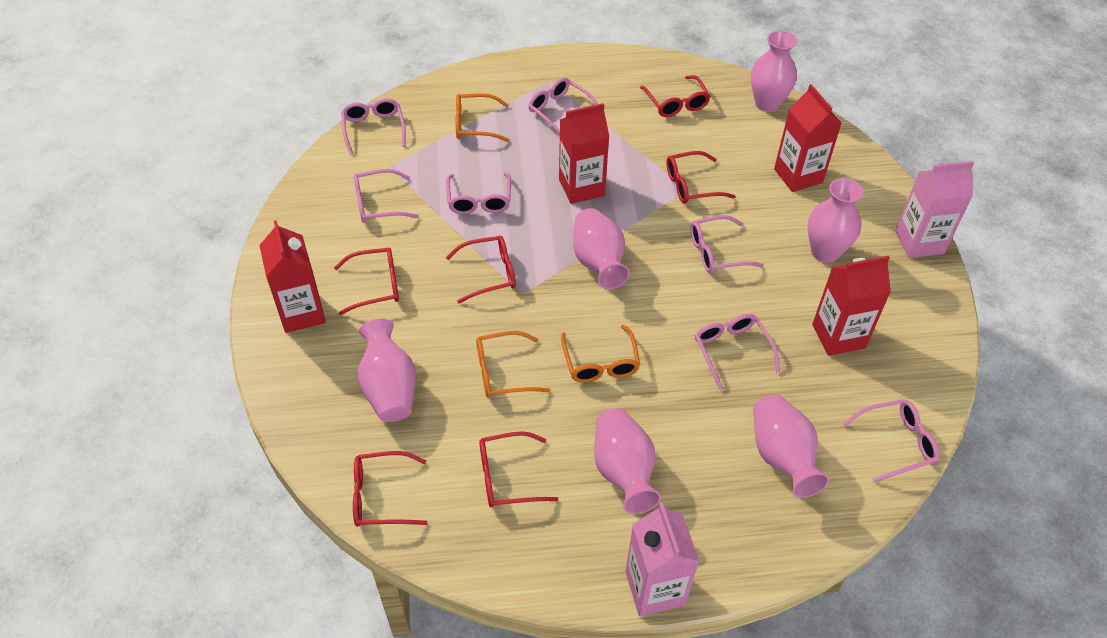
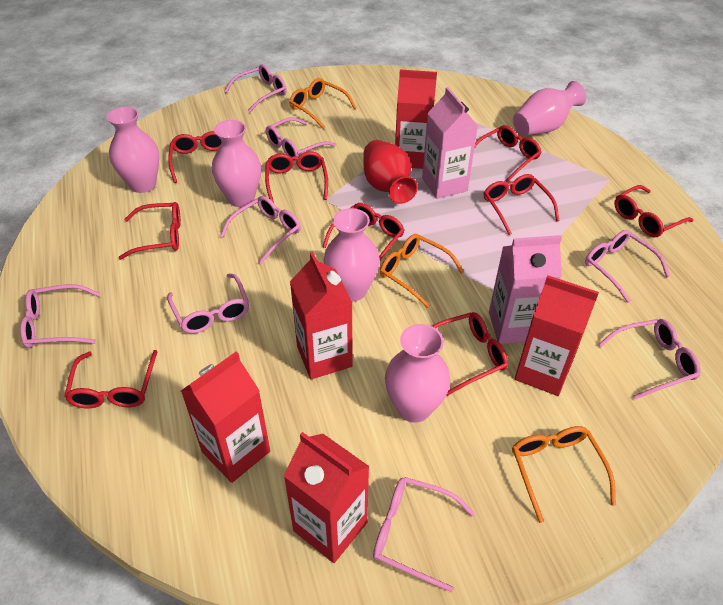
pink glasses: 7 -> 8
pink vase: 6 -> 5
red carton: 4 -> 5
red glasses: 6 -> 9
red vase: 0 -> 1

